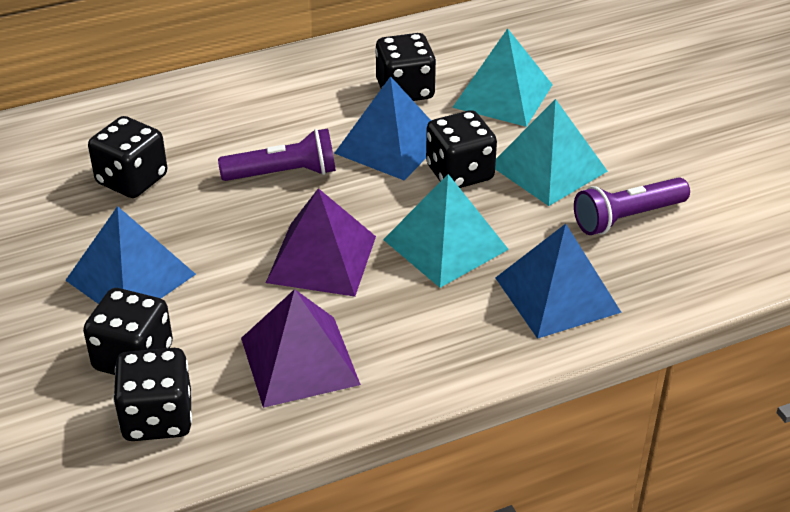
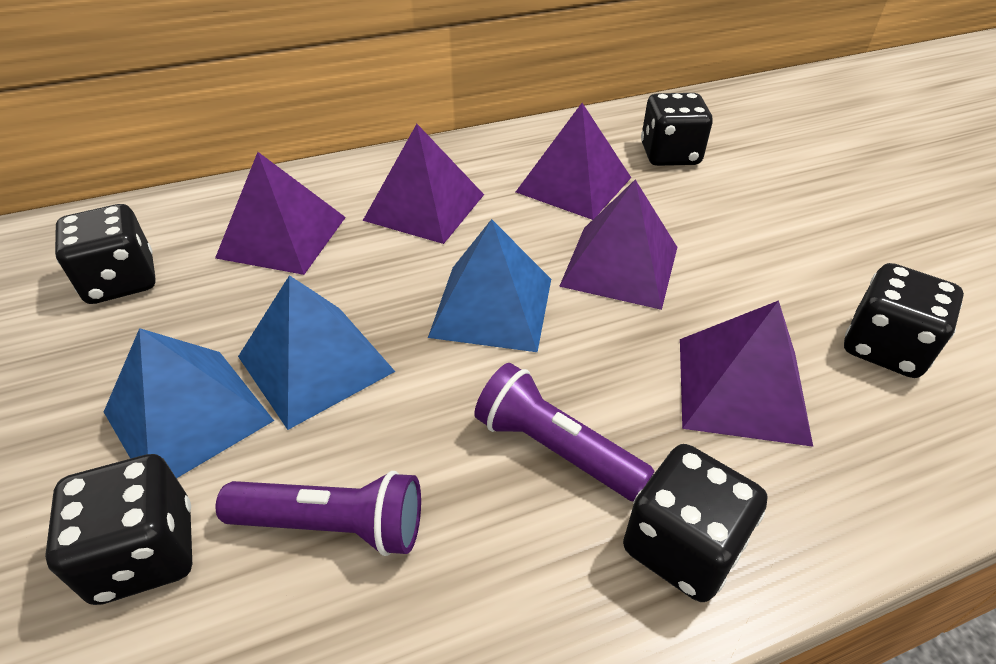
purple pyramid: 2 -> 5
turquoise pyramid: 3 -> 0

